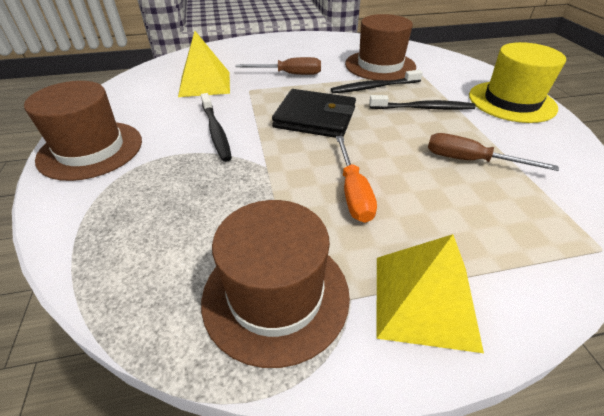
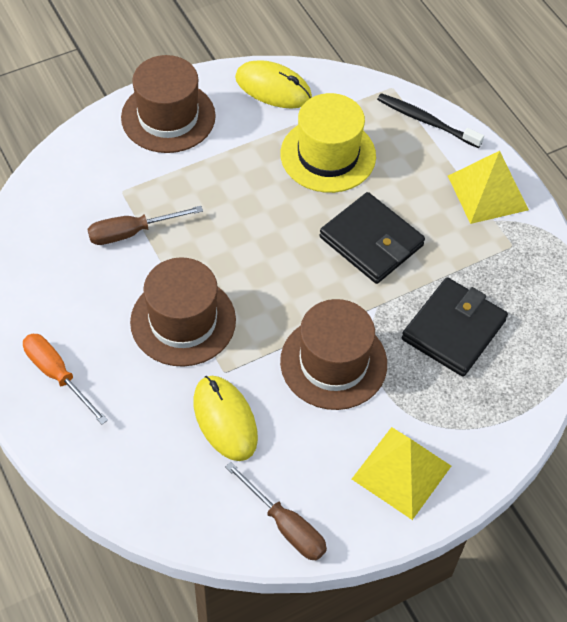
black toothbrush: 3 -> 1
black wallet: 1 -> 2
yellow mouse: 0 -> 2

